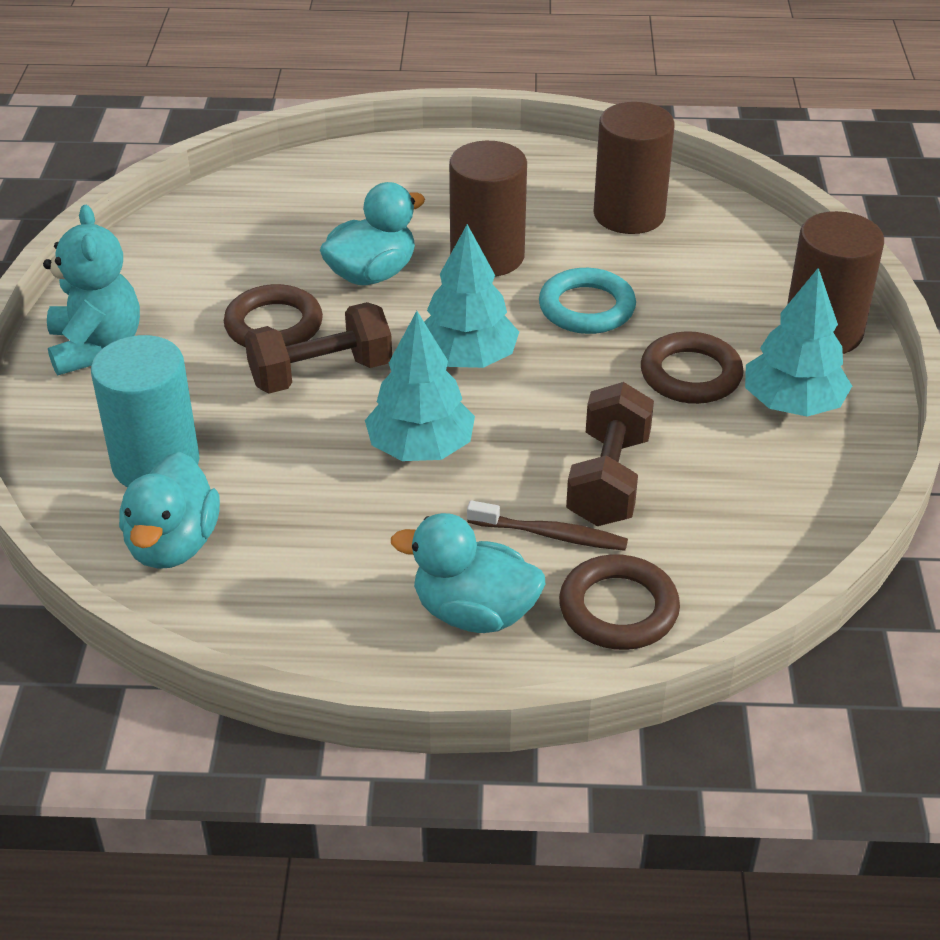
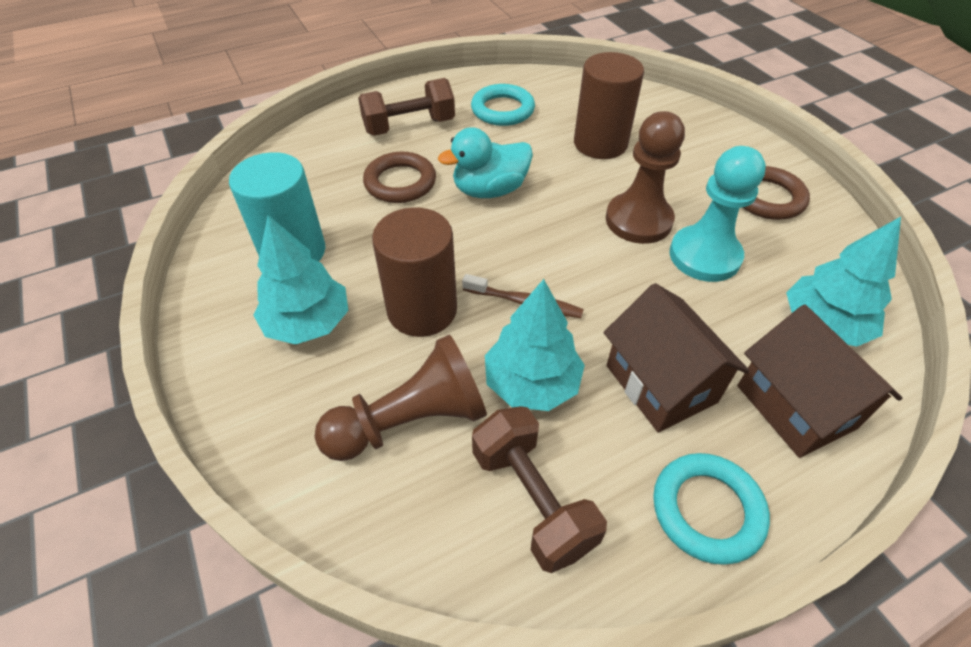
brown cylinder: 3 -> 2
brown house: 0 -> 2
brown pawn: 0 -> 2
brown ring: 3 -> 2
turquoise duck: 3 -> 1
turquoise pawn: 0 -> 1
turquoise ring: 1 -> 2
turquoise teddy bear: 1 -> 0

